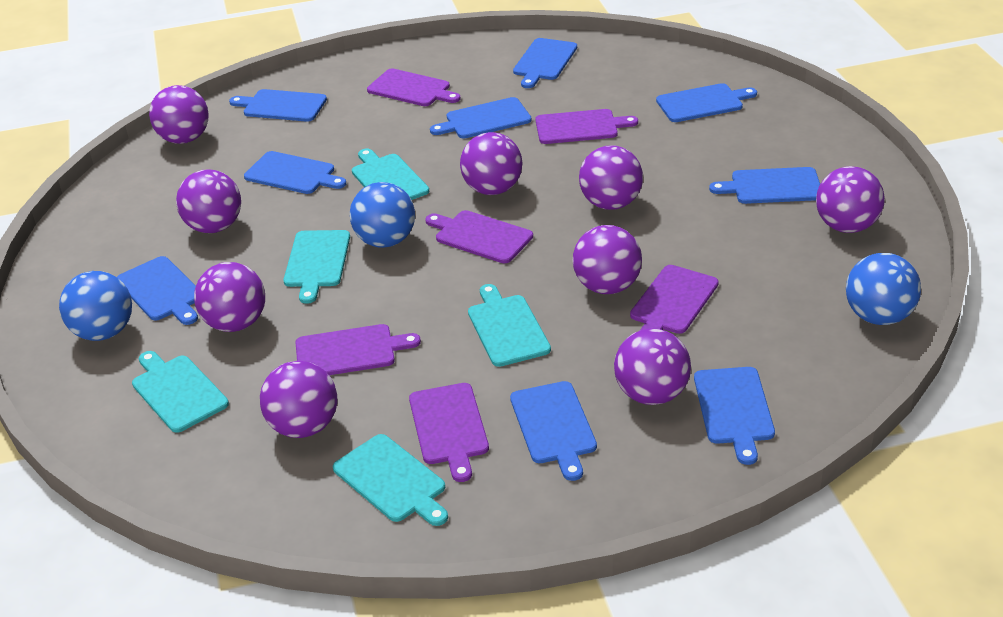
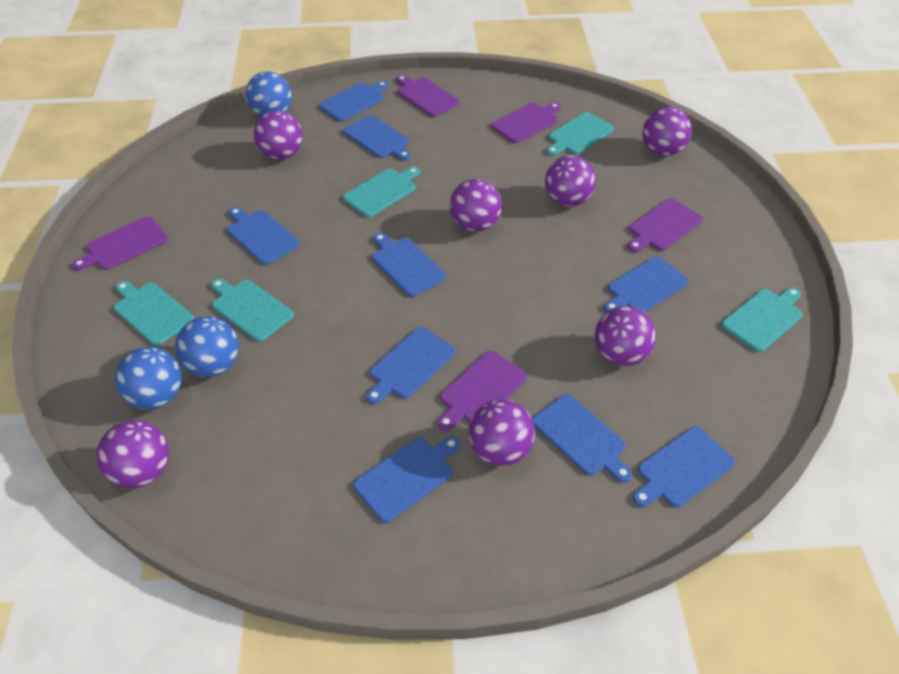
purple ball: 9 -> 7
purple cutting board: 6 -> 5

